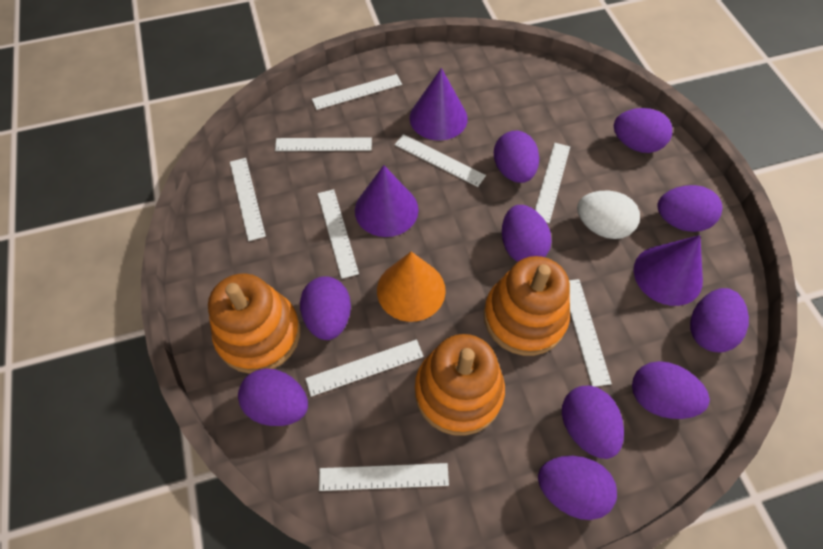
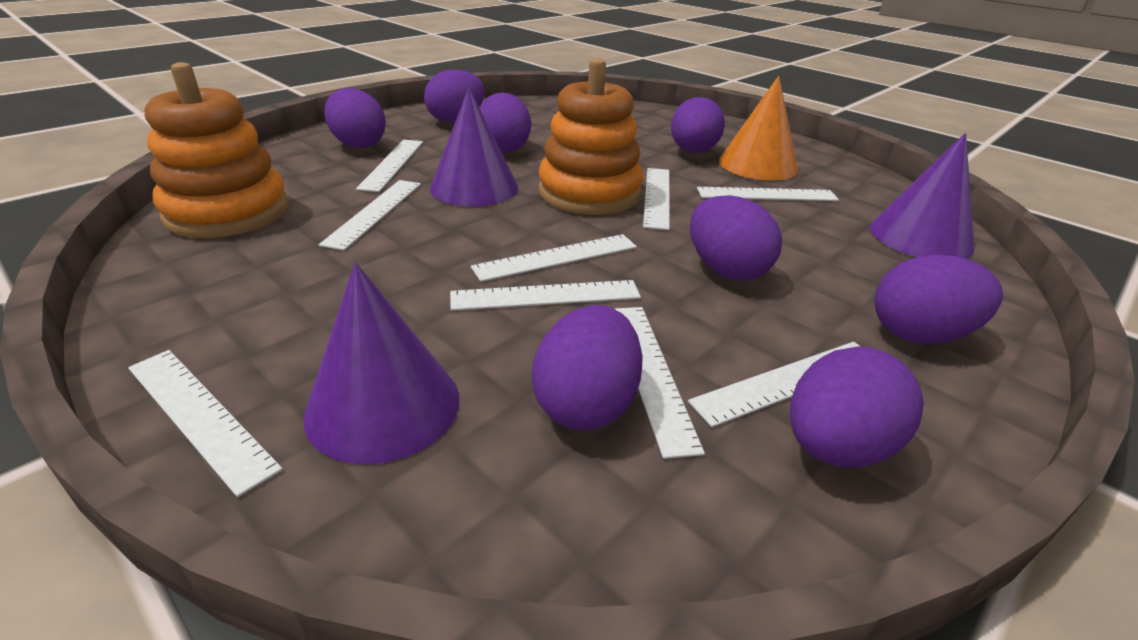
orange stacking toy: 3 -> 2
purple egg: 10 -> 8
white egg: 1 -> 0

